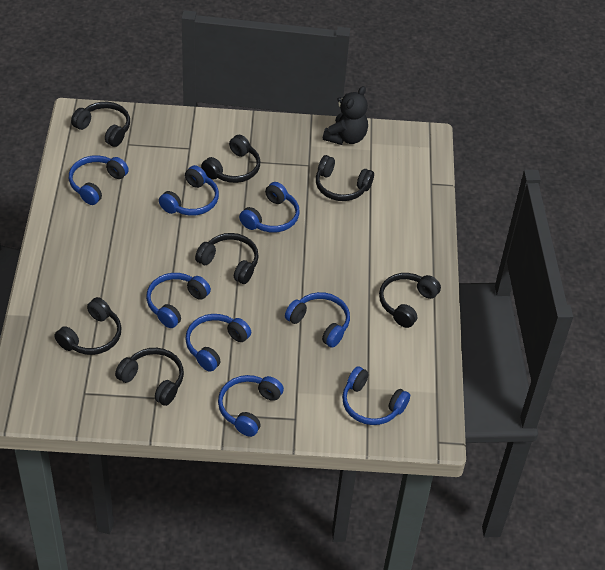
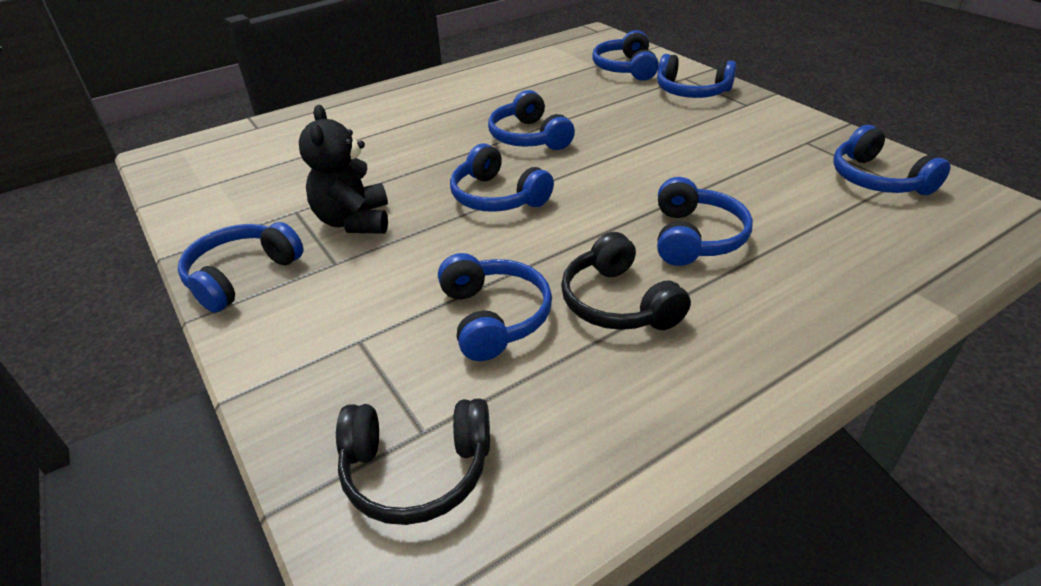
black headphones: 7 -> 2

